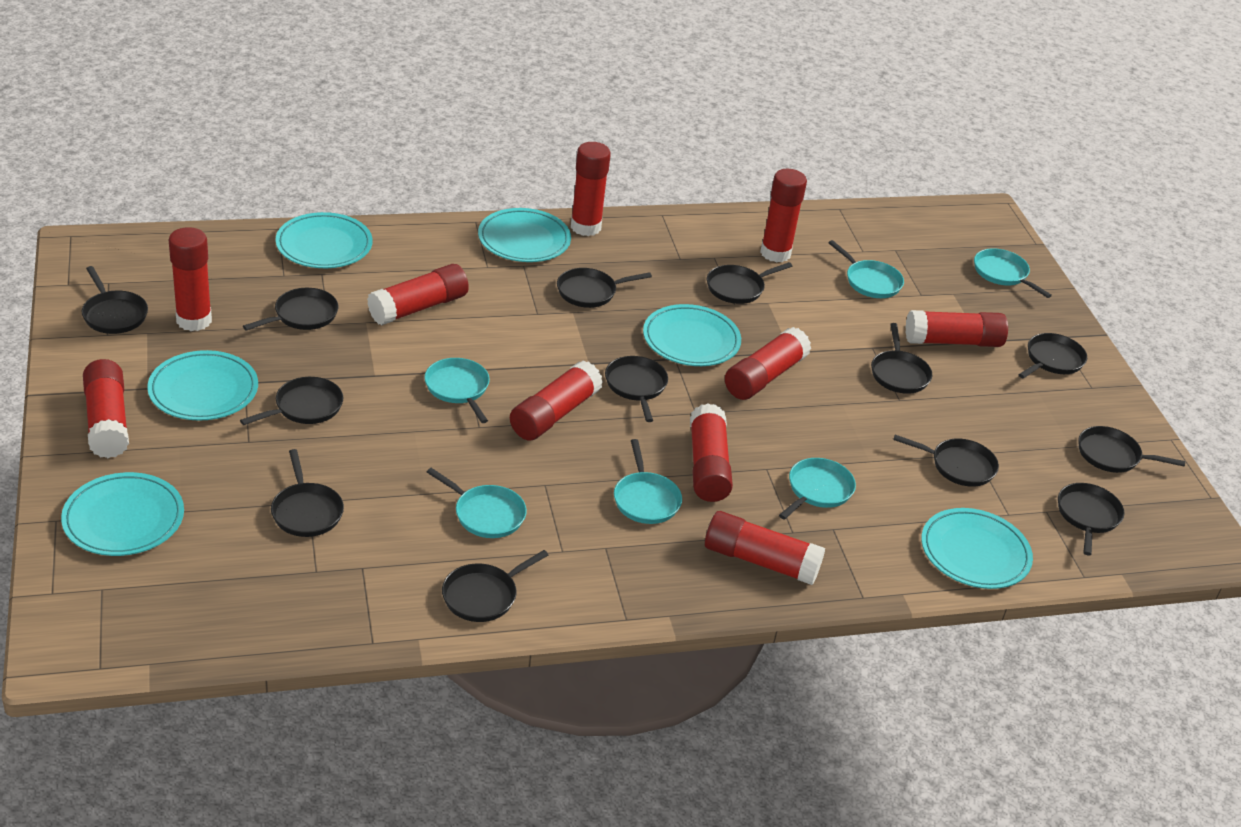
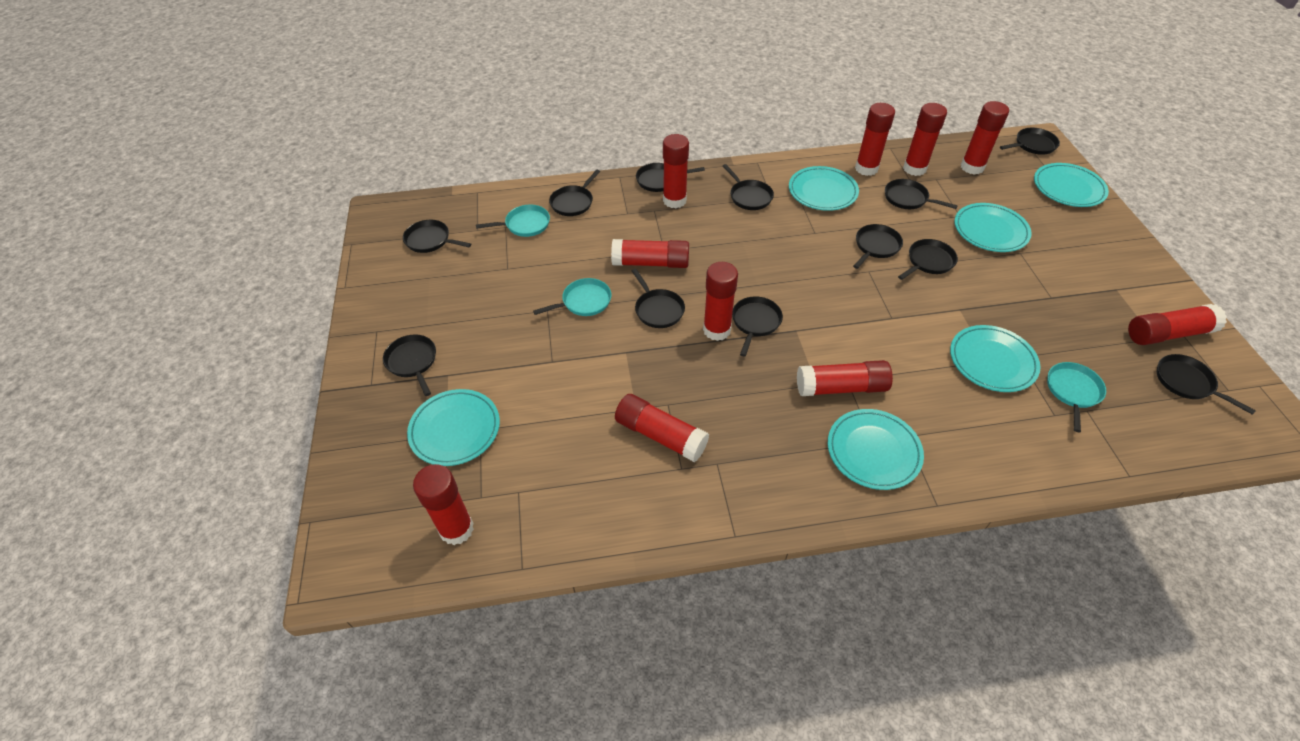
black pan: 13 -> 12
turquoise pan: 6 -> 3

